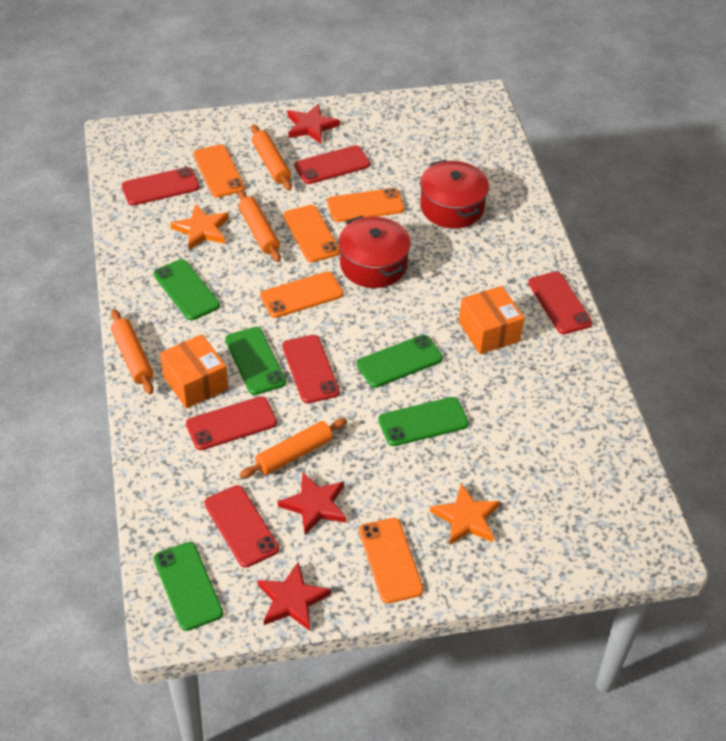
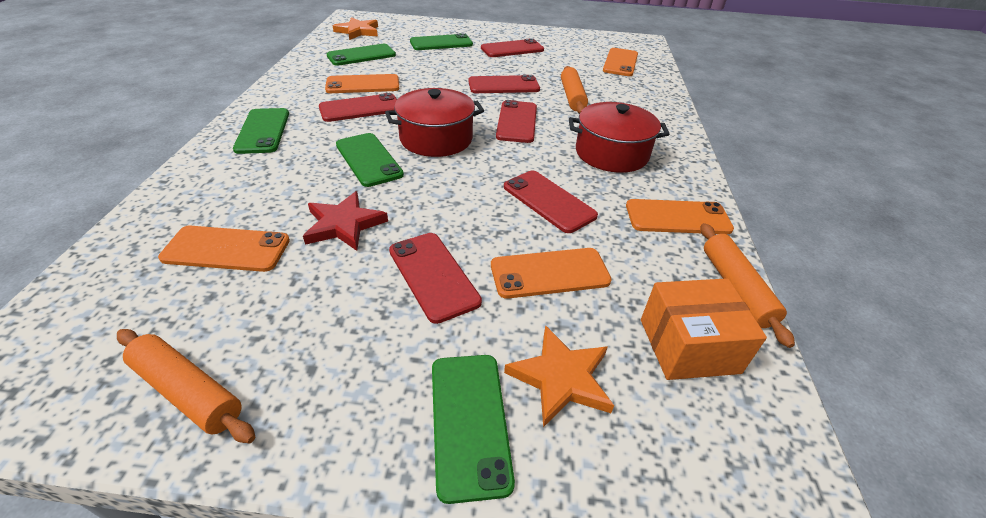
orange box: 2 -> 1
orange rolling pin: 4 -> 3
red star: 3 -> 1

